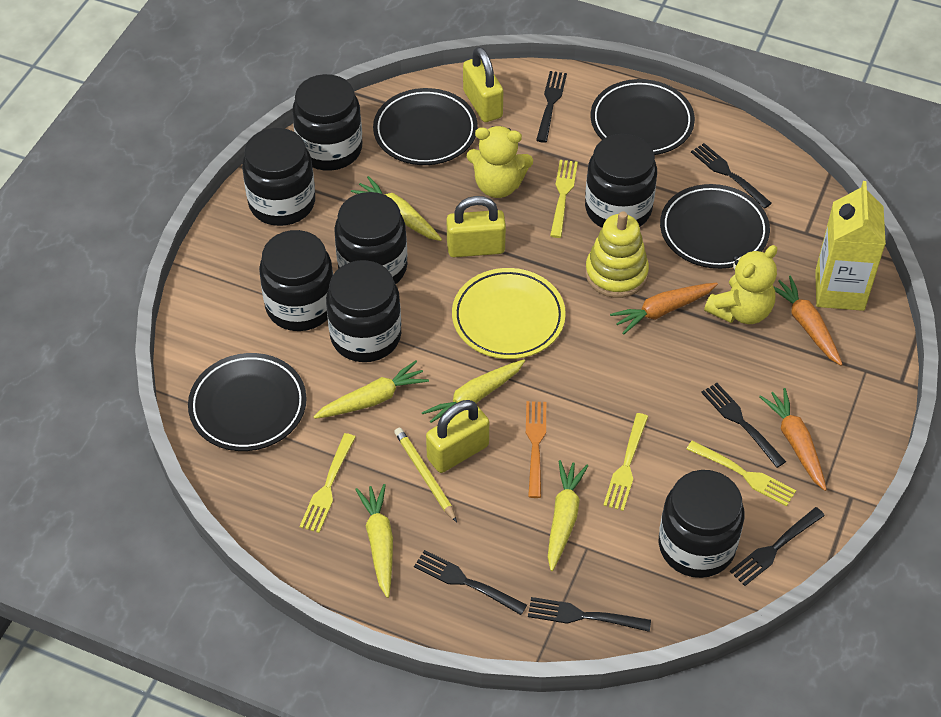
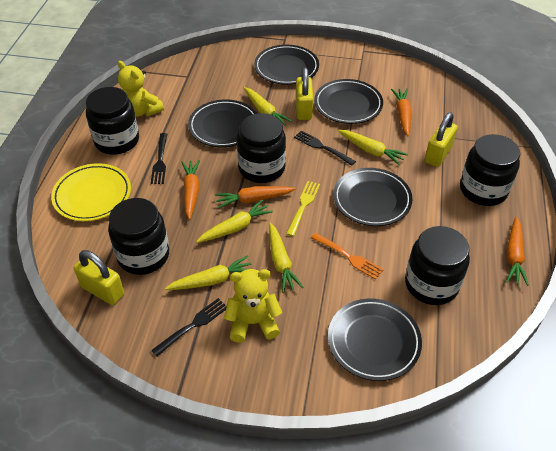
black fork: 6 -> 3
black jar: 7 -> 5
black plate: 4 -> 5
orange carrot: 3 -> 4
yellow carton: 1 -> 0
yellow fork: 4 -> 1
yellow pencil: 1 -> 0
yellow stacking toy: 1 -> 0

